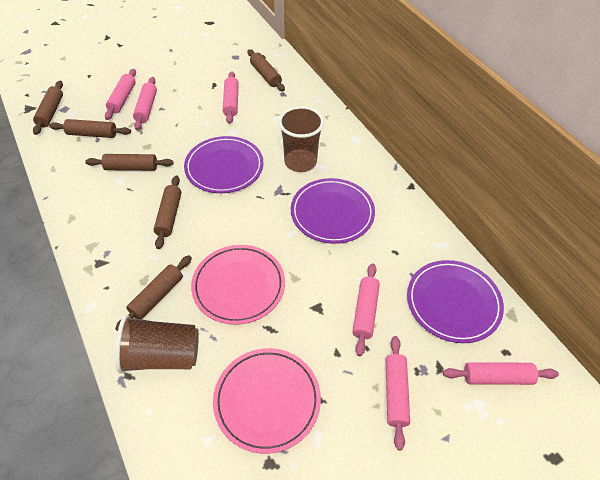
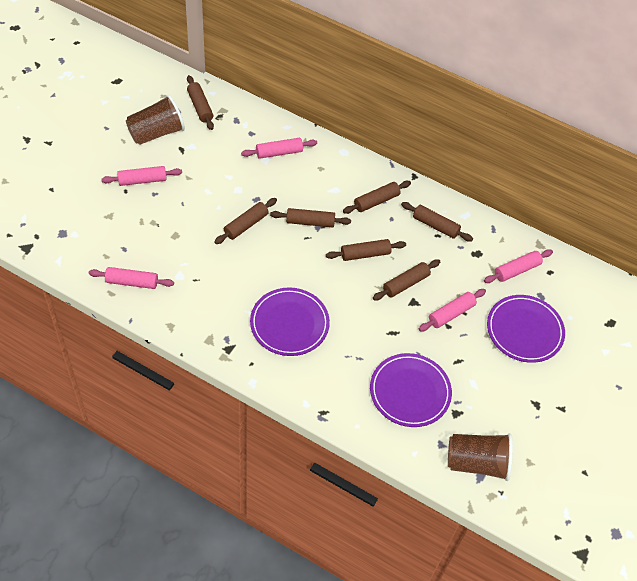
brown rolling pin: 6 -> 7
pink plate: 2 -> 0
pink rolling pin: 6 -> 5

